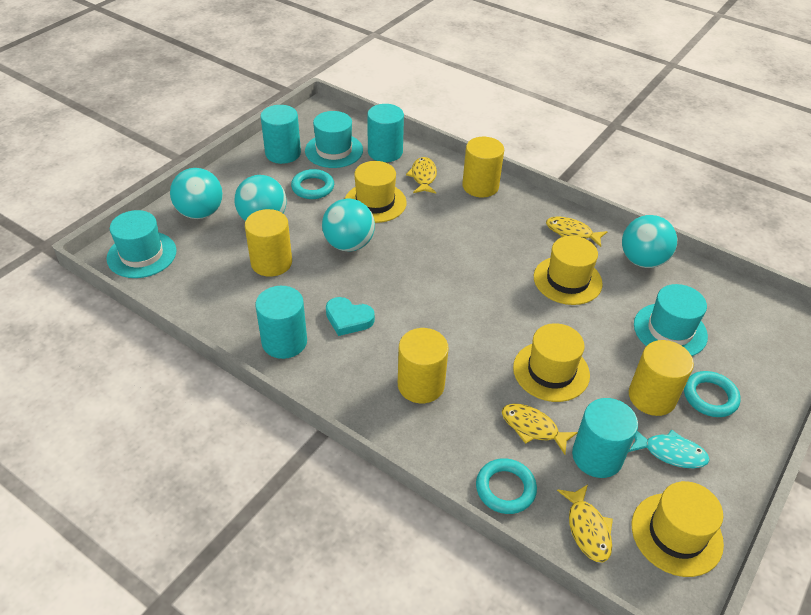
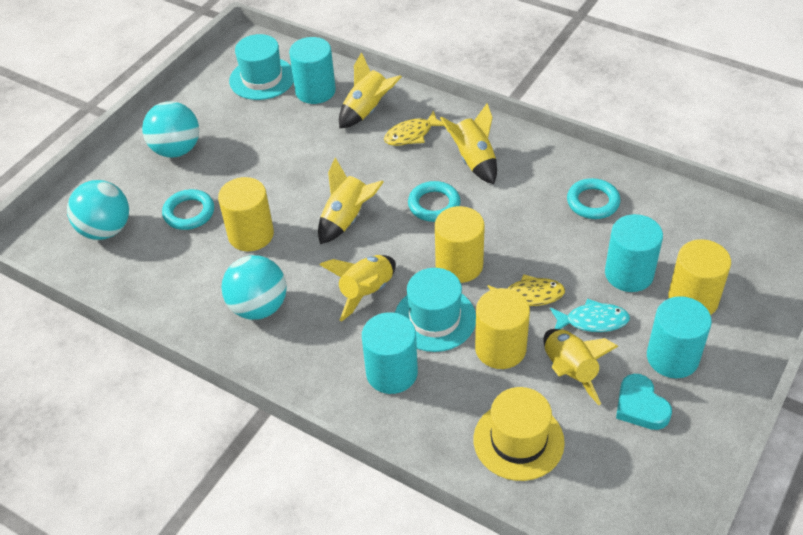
turquoise ball: 4 -> 3
turquoise hat: 3 -> 2
yellow fish: 4 -> 2
yellow hat: 4 -> 1
yellow rocket: 0 -> 5

